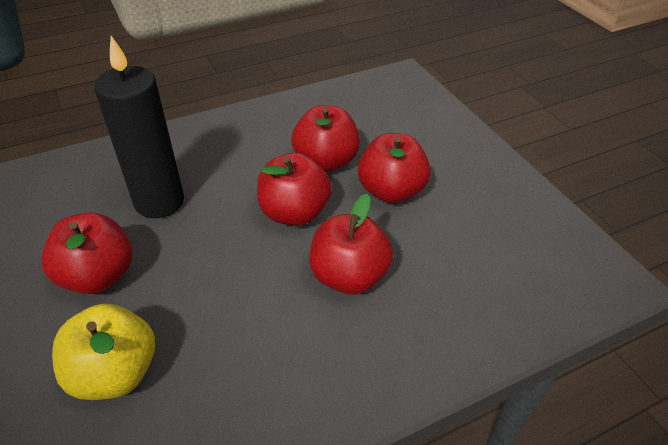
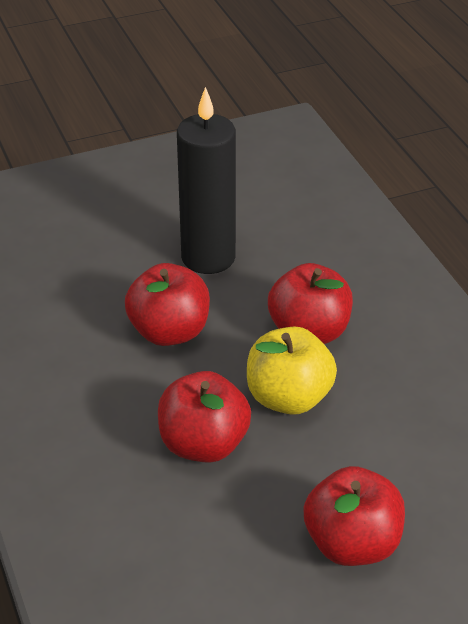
red apple: 5 -> 4

